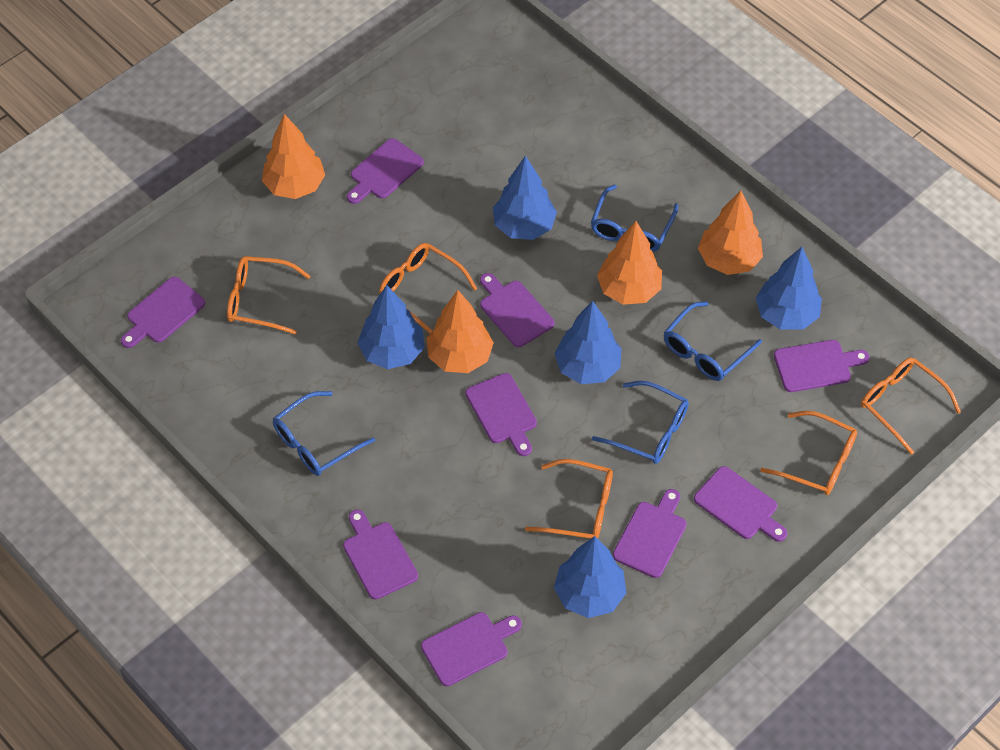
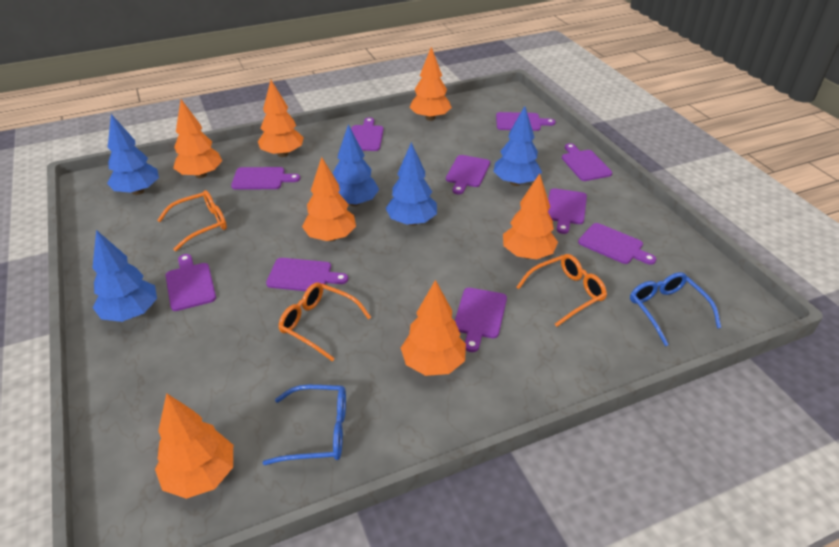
blue glasses: 4 -> 2
orange glasses: 5 -> 3
orange tree: 4 -> 7
purple cutting board: 9 -> 10

